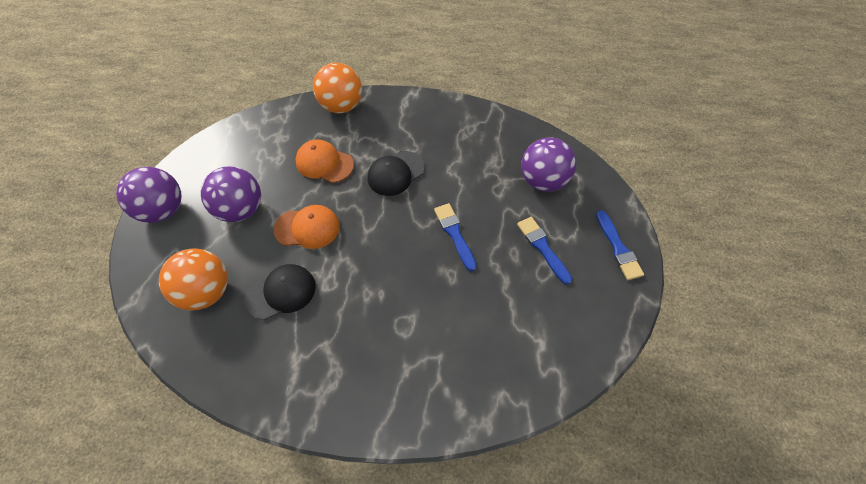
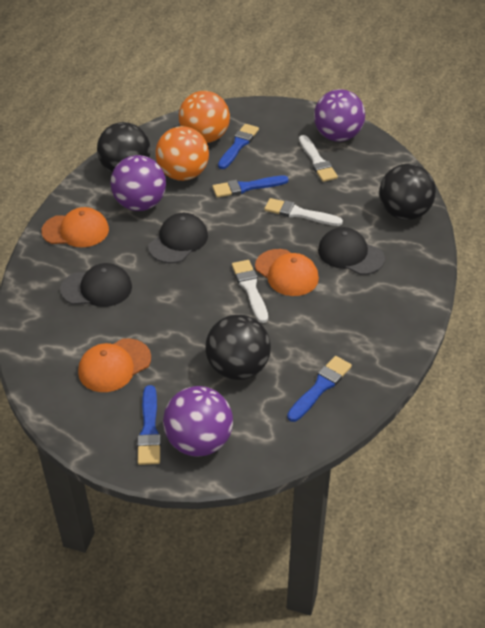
black ball: 0 -> 3
black cap: 2 -> 3
blue brush: 3 -> 4
orange cap: 2 -> 3
white brush: 0 -> 3

